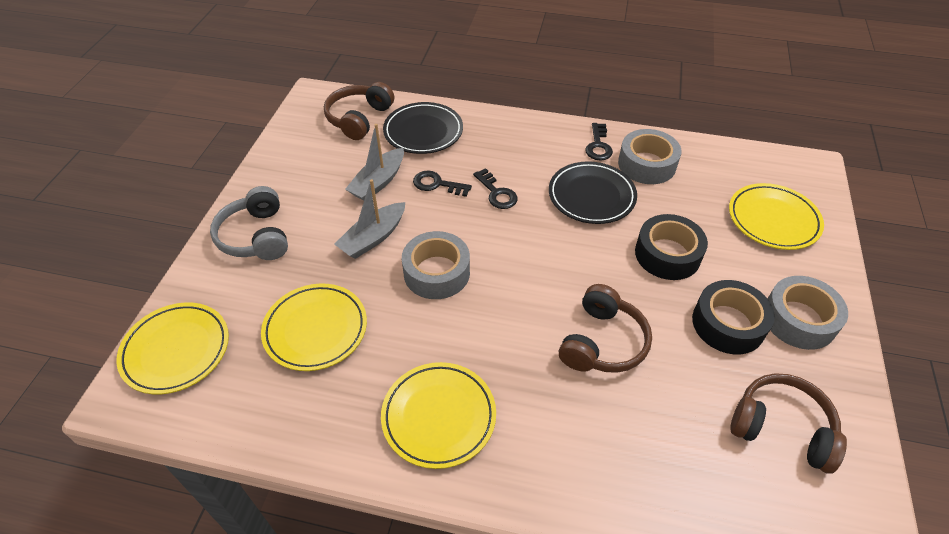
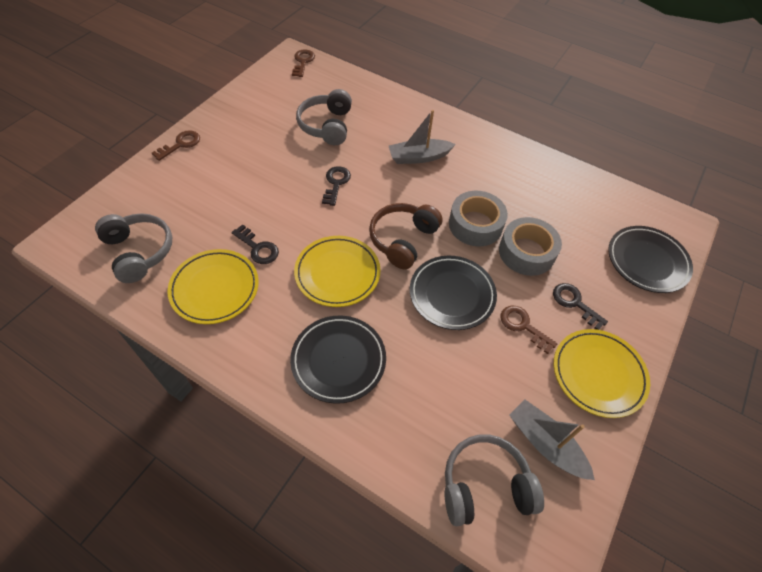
black plate: 2 -> 3
black tape: 2 -> 0
brown headphones: 3 -> 1
brown key: 0 -> 3
grey headphones: 1 -> 3
grey tape: 3 -> 2
yellow plate: 4 -> 3

